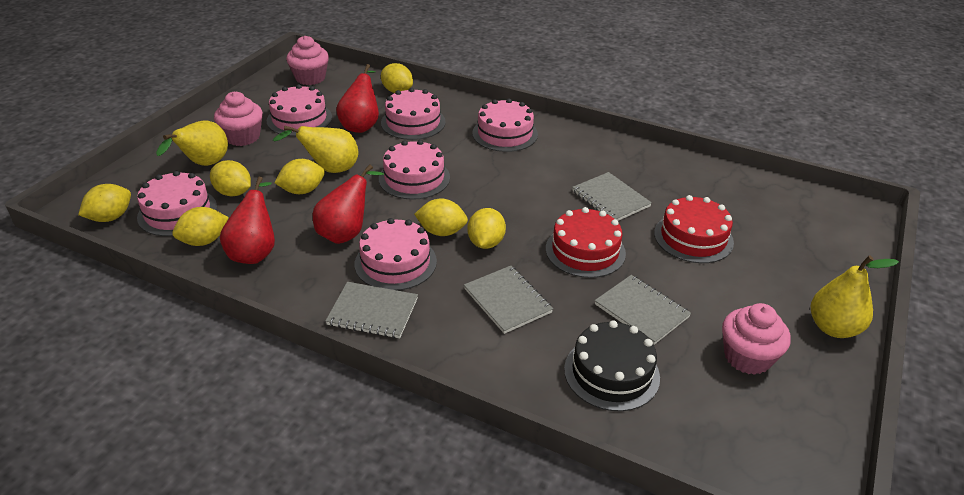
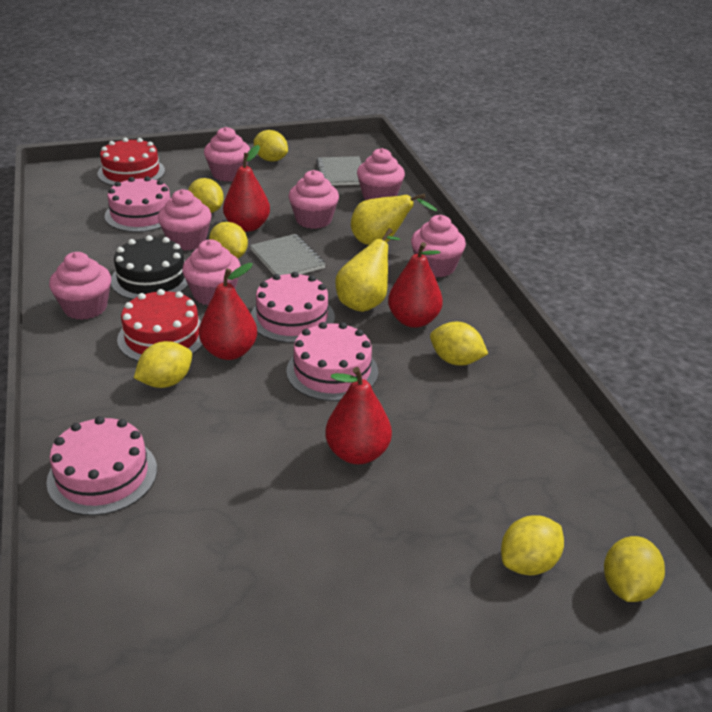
grey notebook: 4 -> 2
pink cake: 6 -> 4
pink cupcake: 3 -> 7
red pear: 3 -> 4
yellow pear: 3 -> 2

